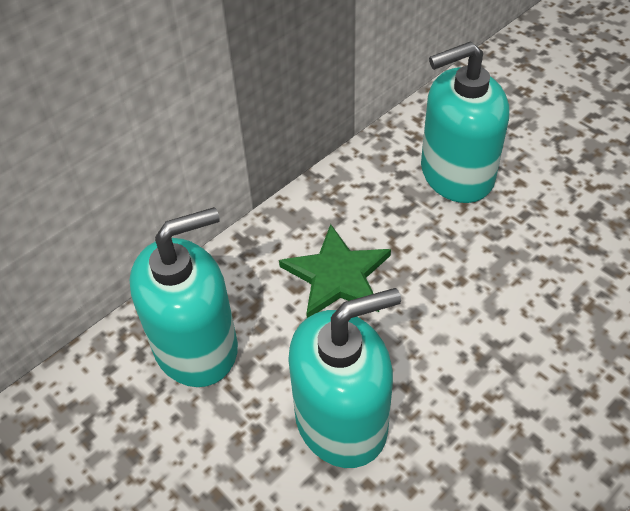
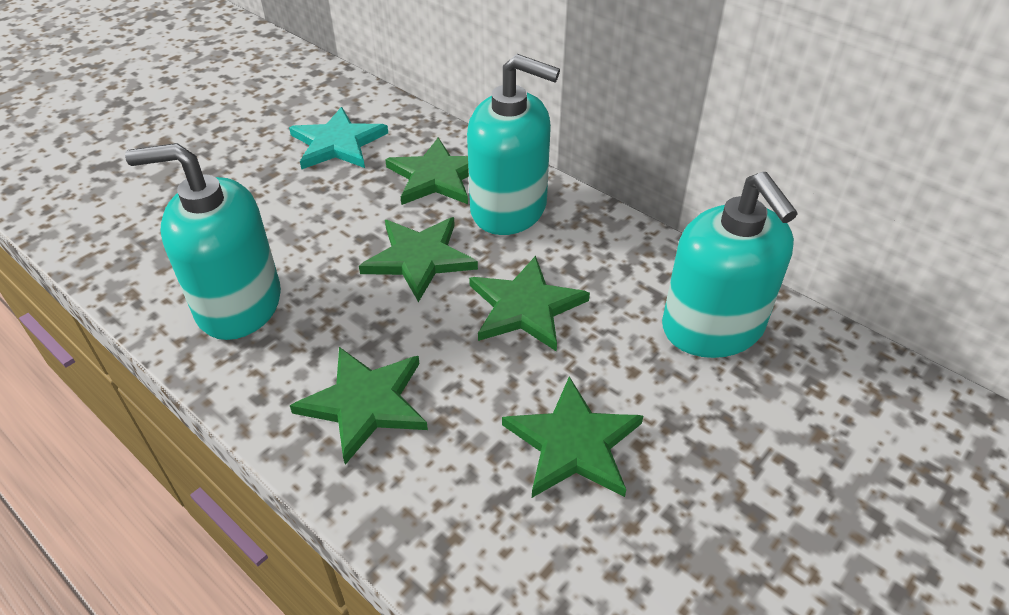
green star: 1 -> 5
turquoise star: 0 -> 1

